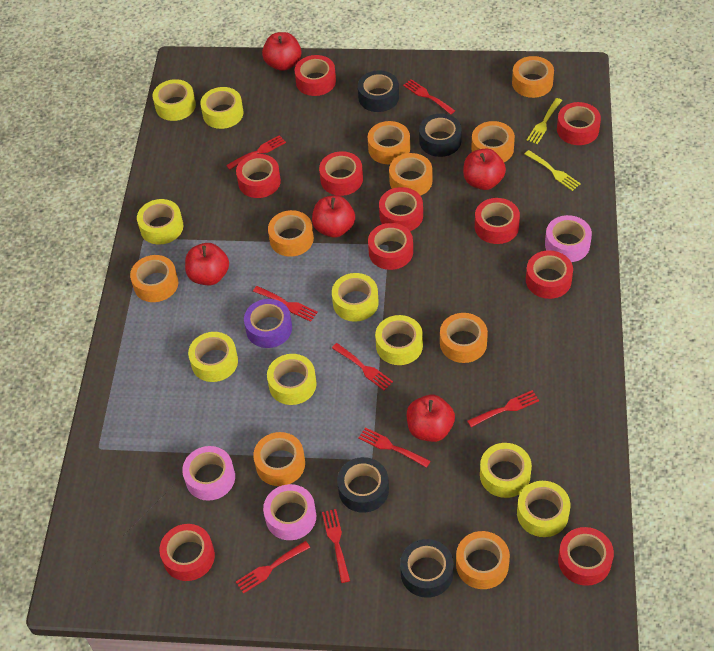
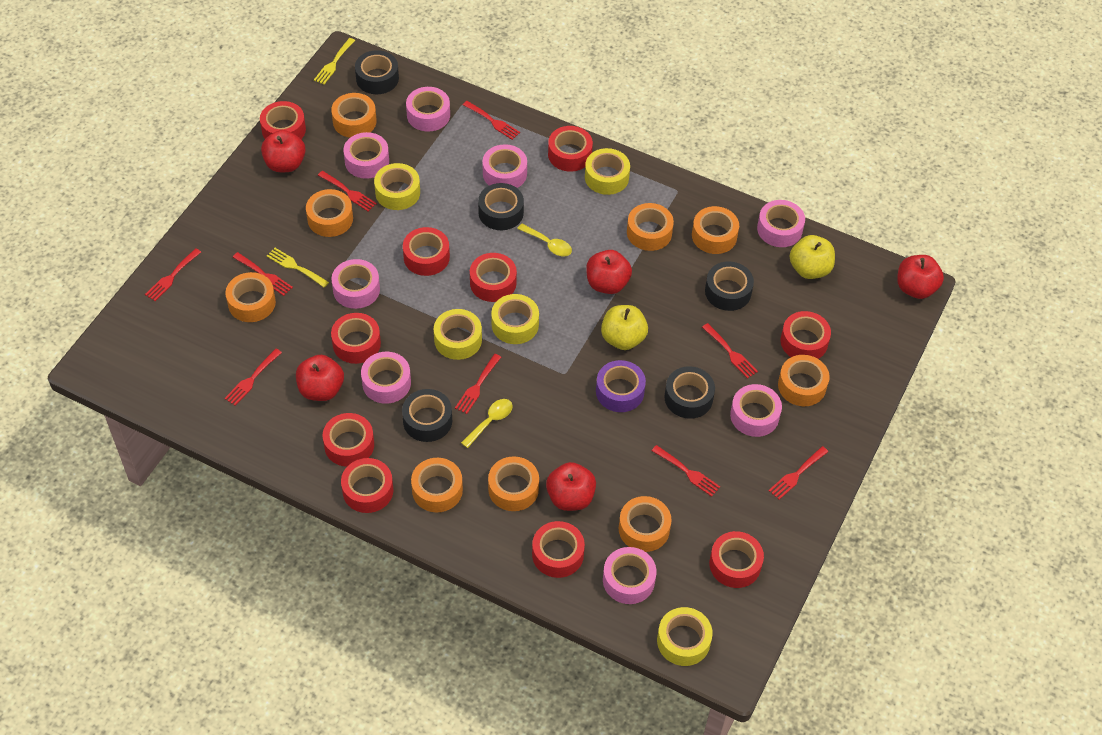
black tape: 4 -> 5
pink tape: 3 -> 8
red fork: 8 -> 9
yellow apple: 0 -> 2
yellow spoon: 0 -> 2
yellow tape: 9 -> 5

